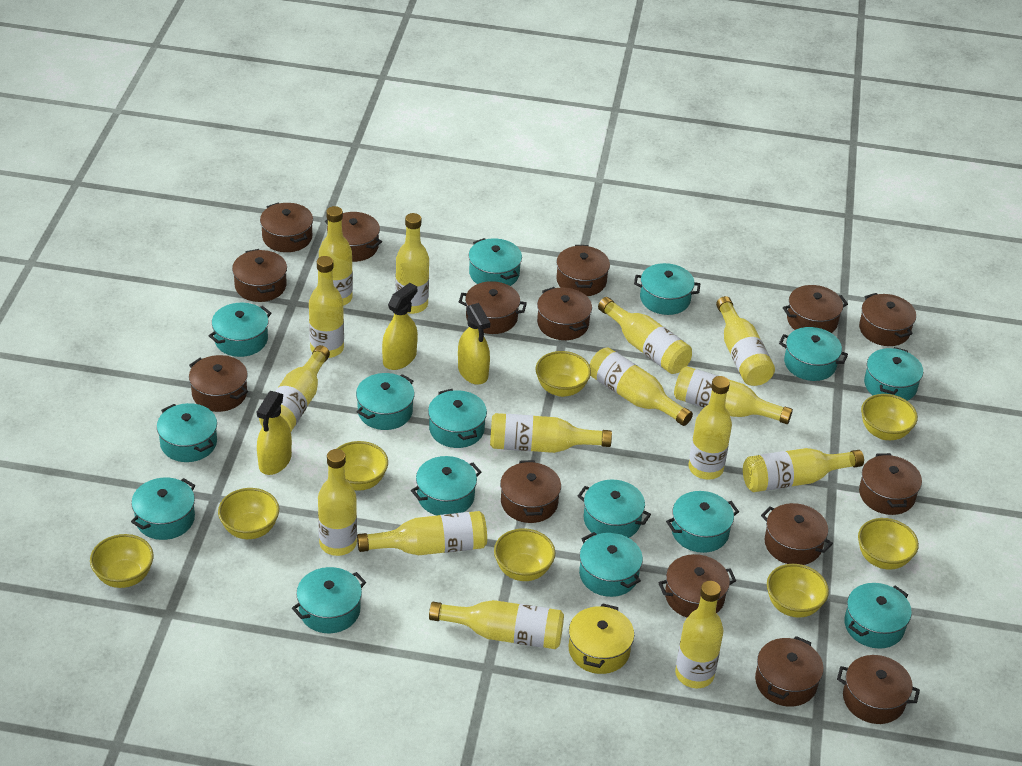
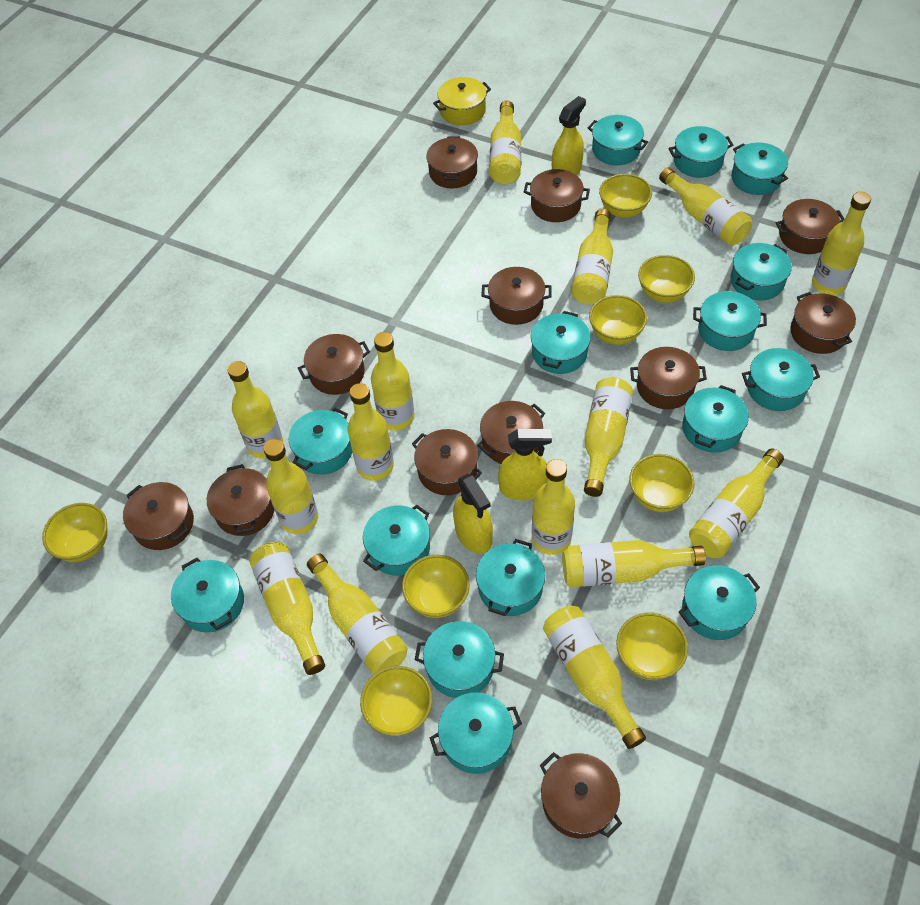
brown pot: 15 -> 12

